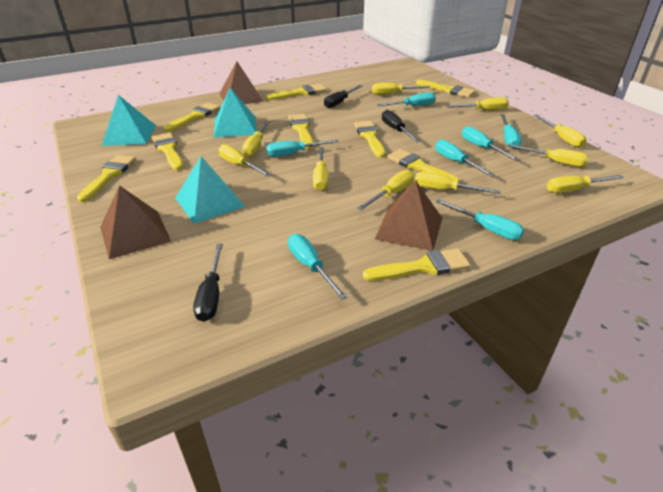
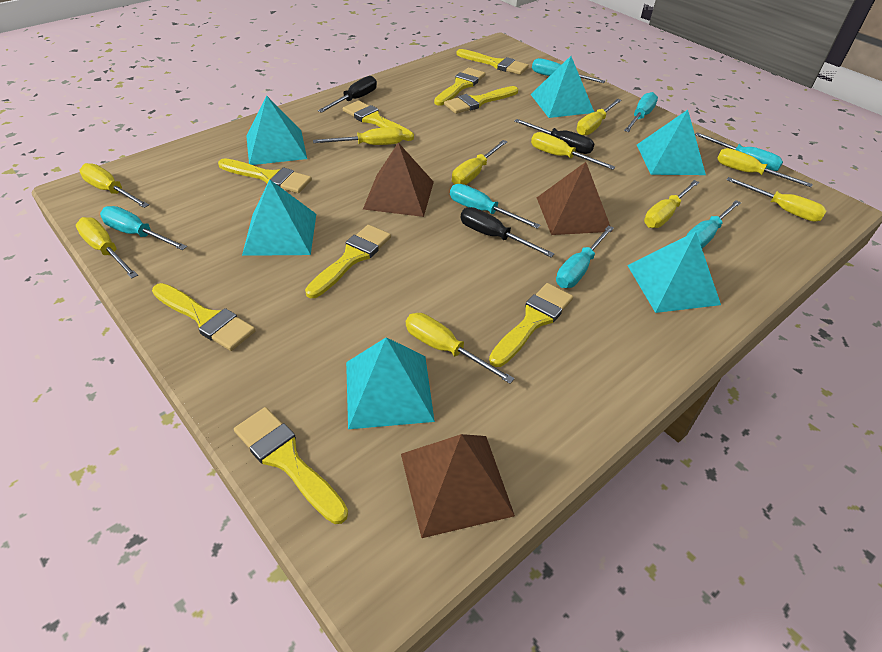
turquoise pyramid: 3 -> 6

